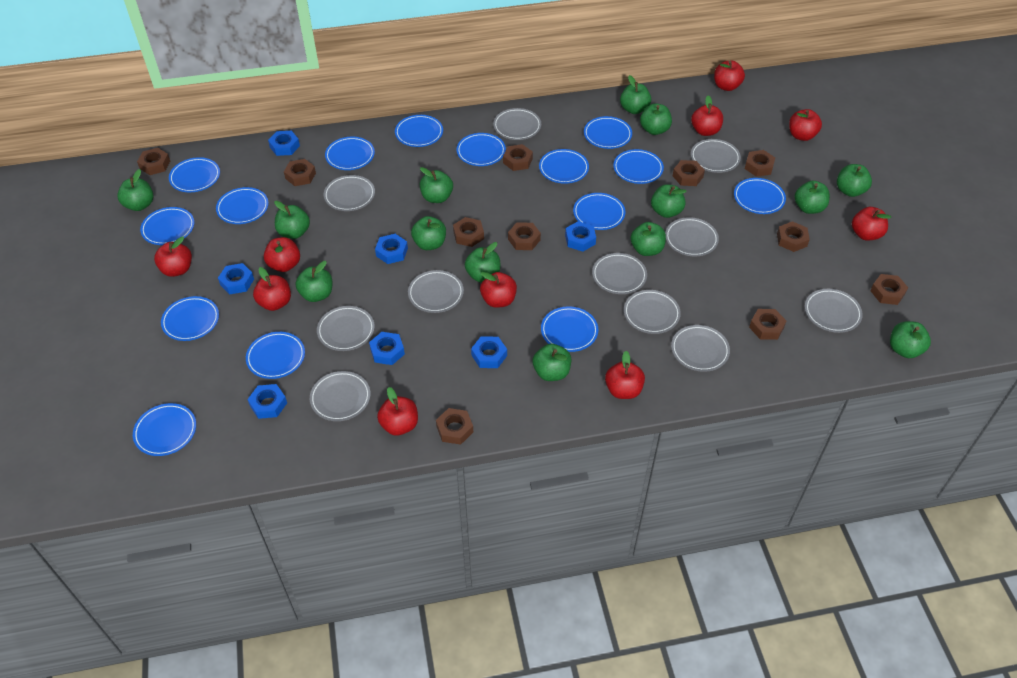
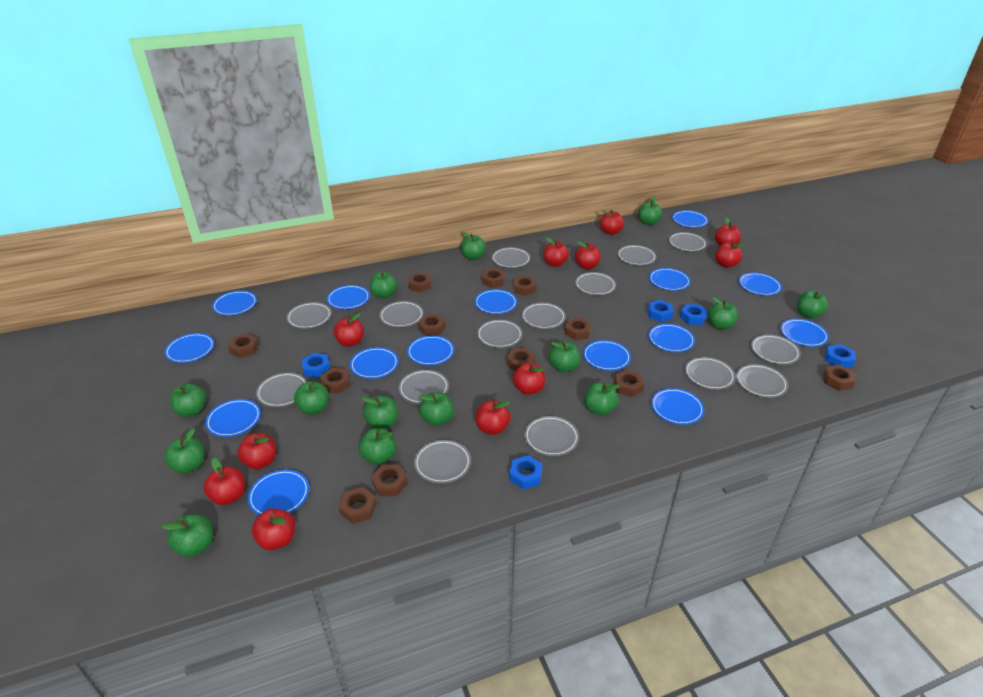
blue nut: 7 -> 5
brown nut: 11 -> 12
grey plate: 11 -> 15
red apple: 10 -> 11

